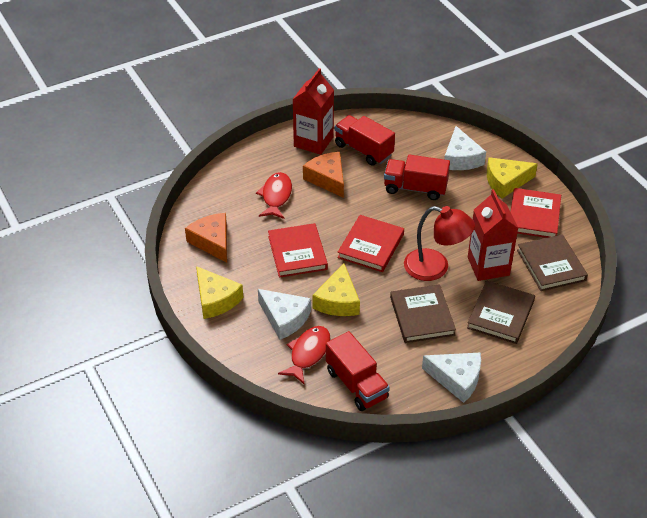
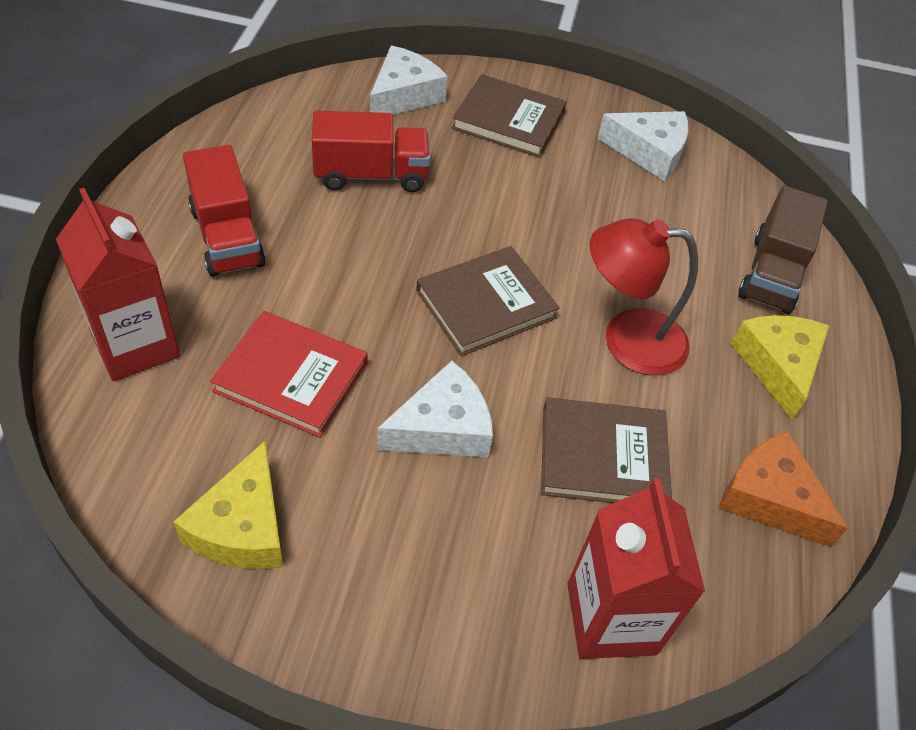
brown truck: 0 -> 1
orange cheese: 2 -> 1
red book: 3 -> 1
red fish: 2 -> 0
red truck: 3 -> 2
yellow cheese: 3 -> 2

